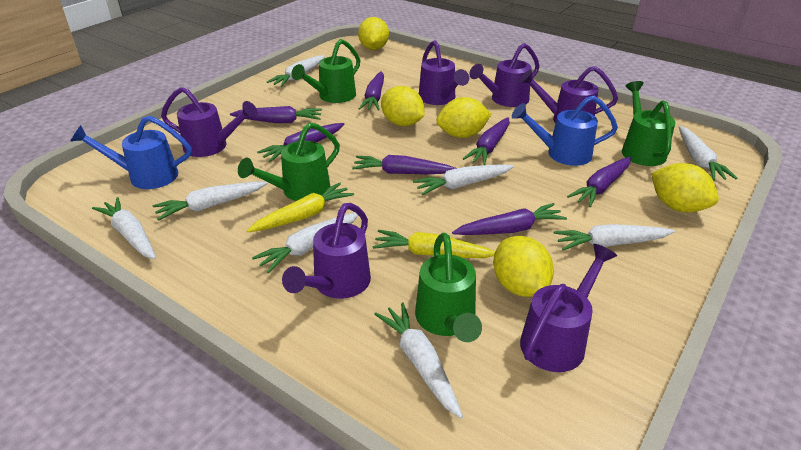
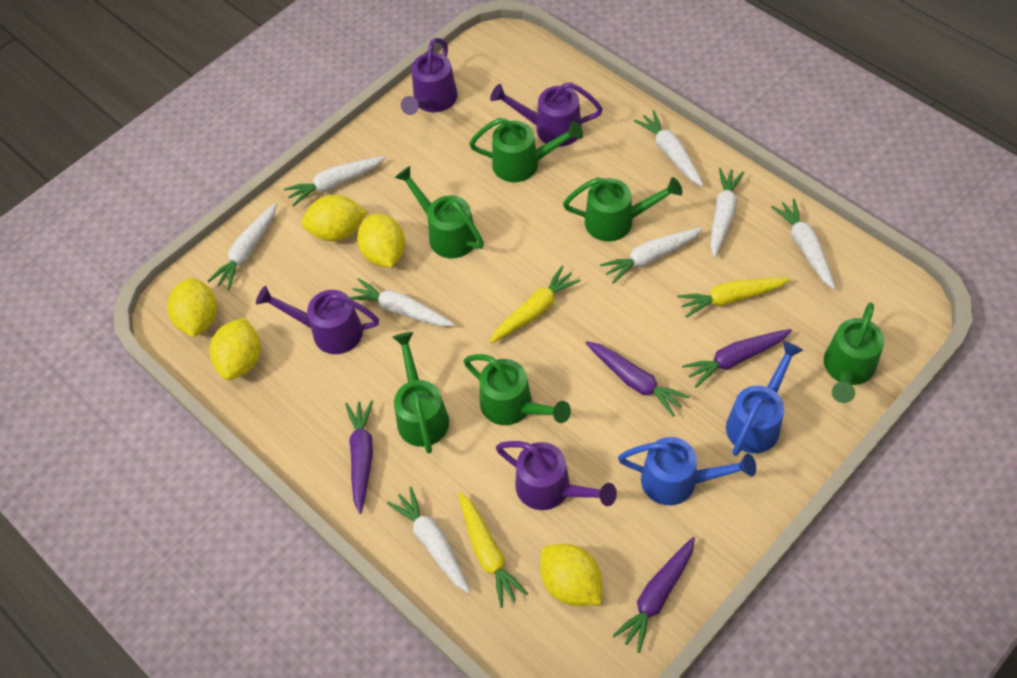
green watering can: 4 -> 6
purple carrot: 7 -> 4
purple watering can: 6 -> 4
yellow carrot: 2 -> 3

